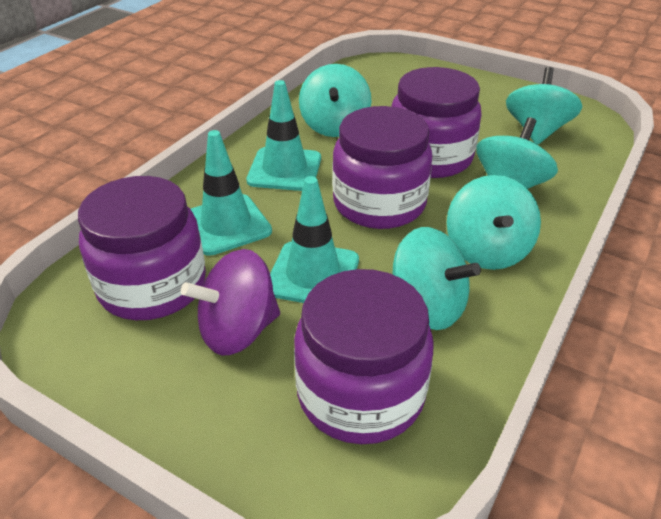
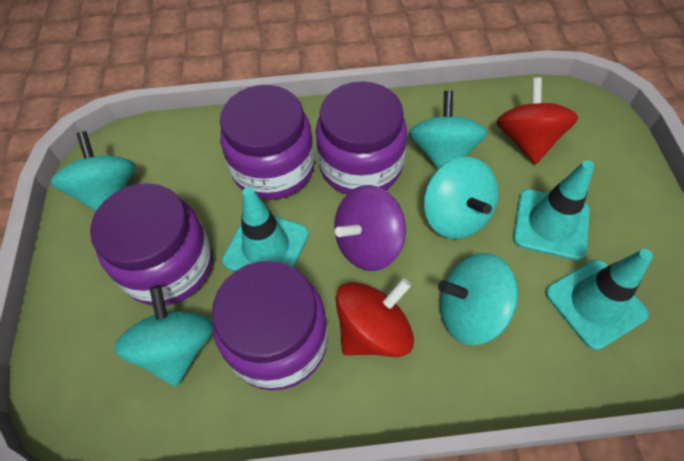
red spinning top: 0 -> 2

